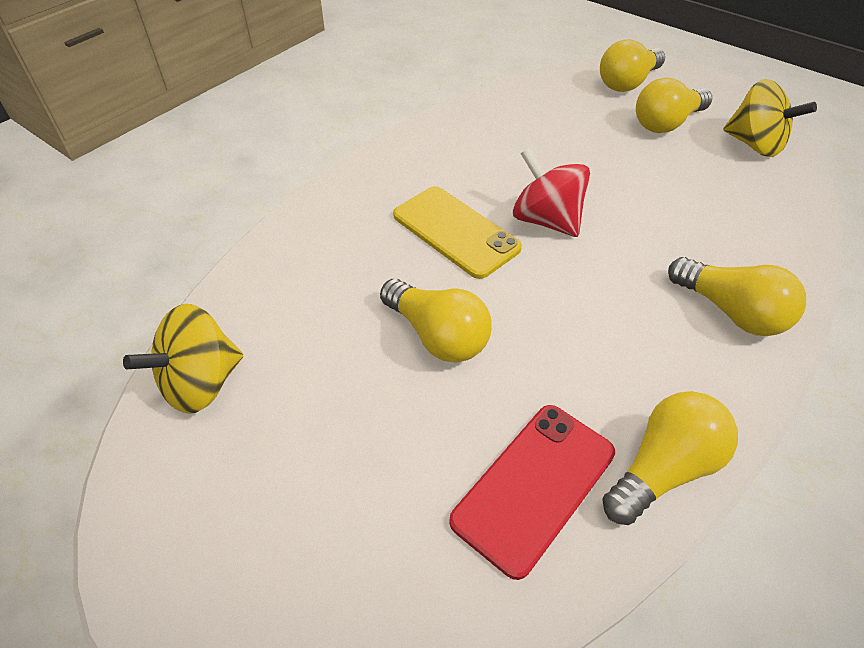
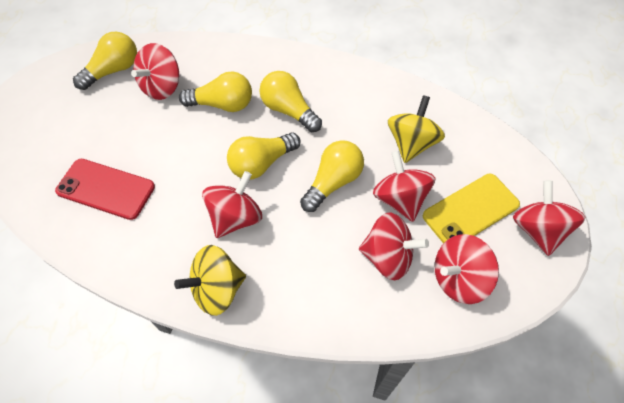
red spinning top: 1 -> 6

